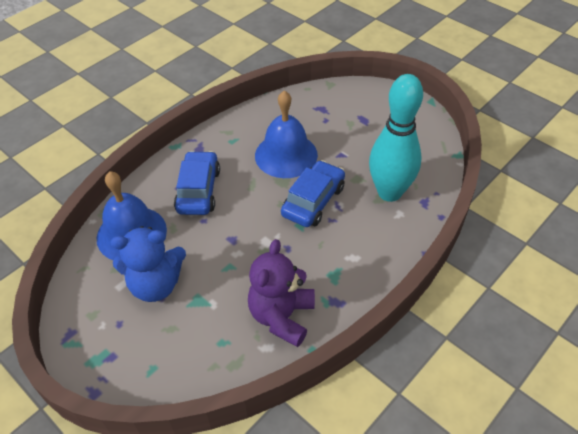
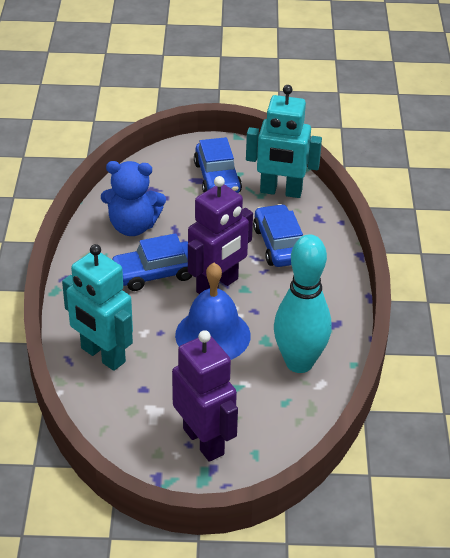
blue bell: 2 -> 1
blue car: 2 -> 3
purple robot: 0 -> 2
purple teddy bear: 1 -> 0
turquoise robot: 0 -> 2

